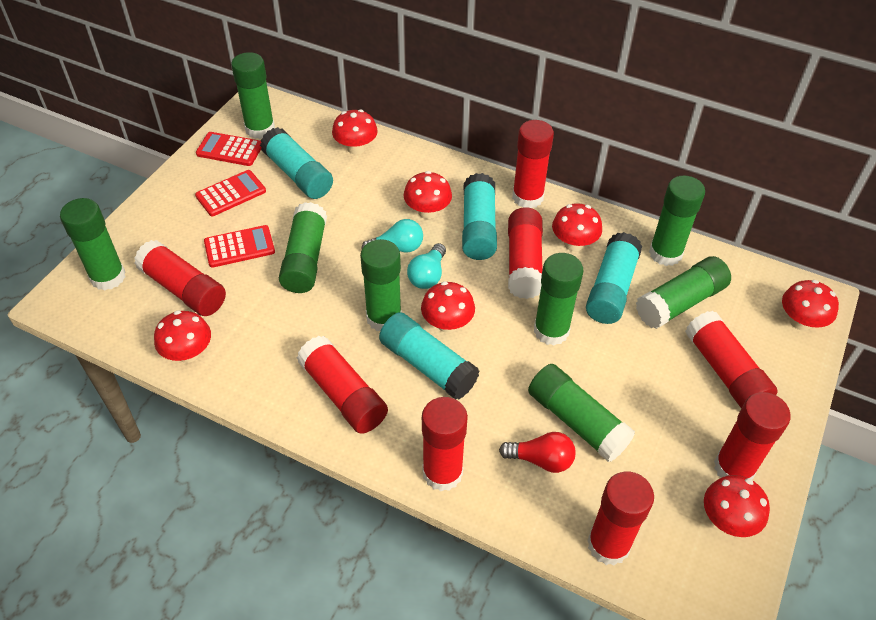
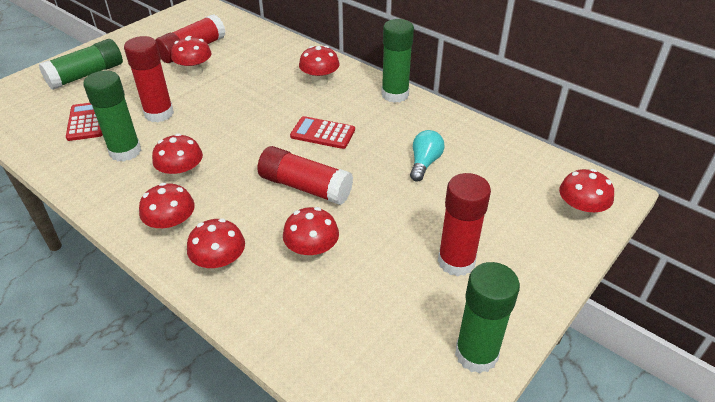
green glue stick: 8 -> 4
red calculator: 3 -> 2
red glue stick: 8 -> 4
red light bulb: 1 -> 0
turquoise glue stick: 4 -> 0
turquoise light bulb: 2 -> 1

